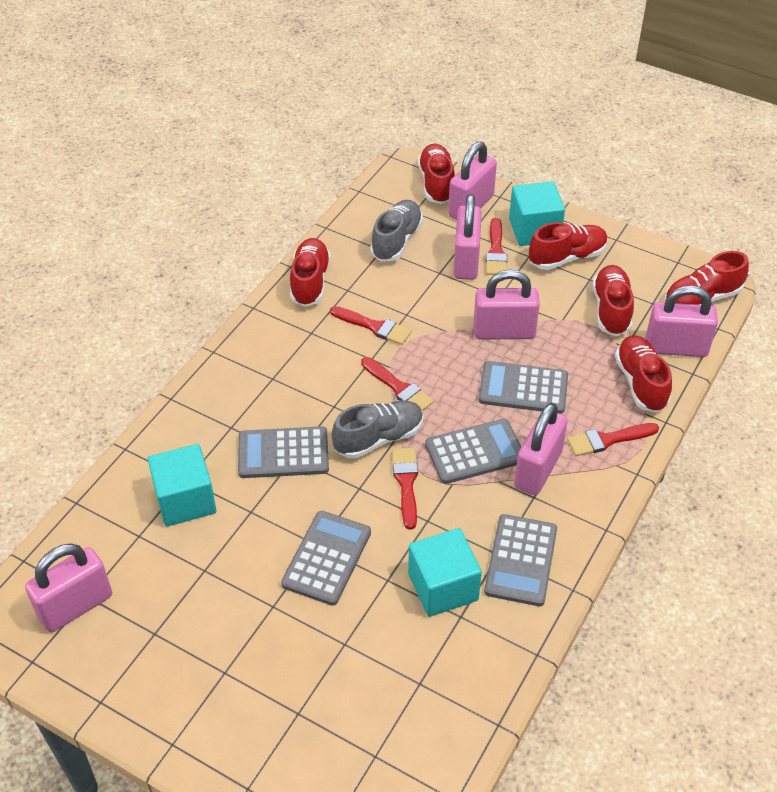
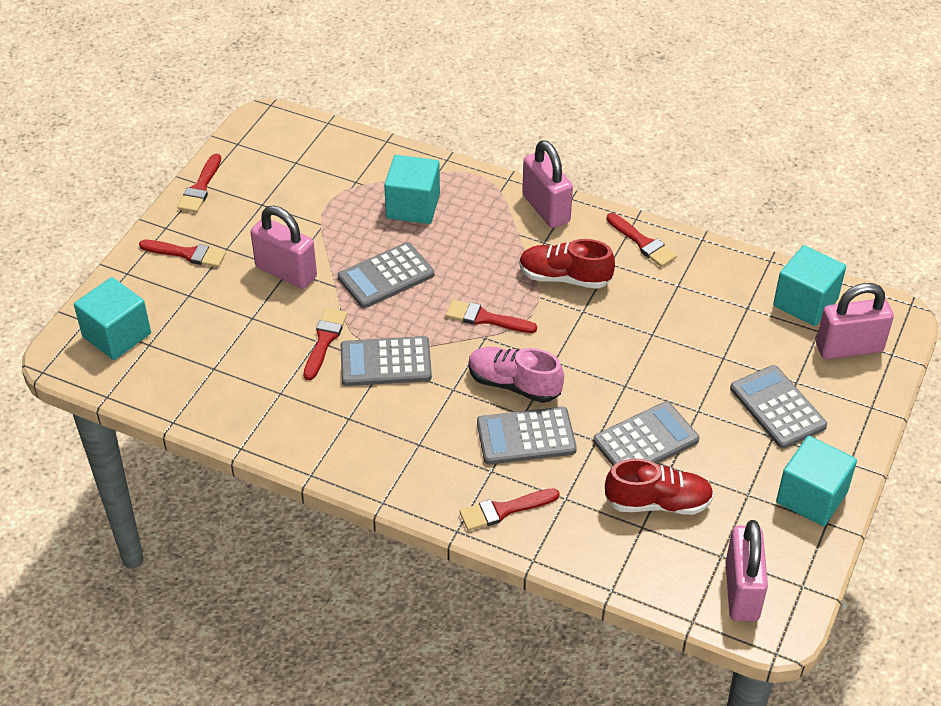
grey shoe: 2 -> 0
pink padlock: 6 -> 4
pink shoe: 0 -> 1
red brush: 5 -> 6
red shoe: 6 -> 2
turquoise cube: 3 -> 4

